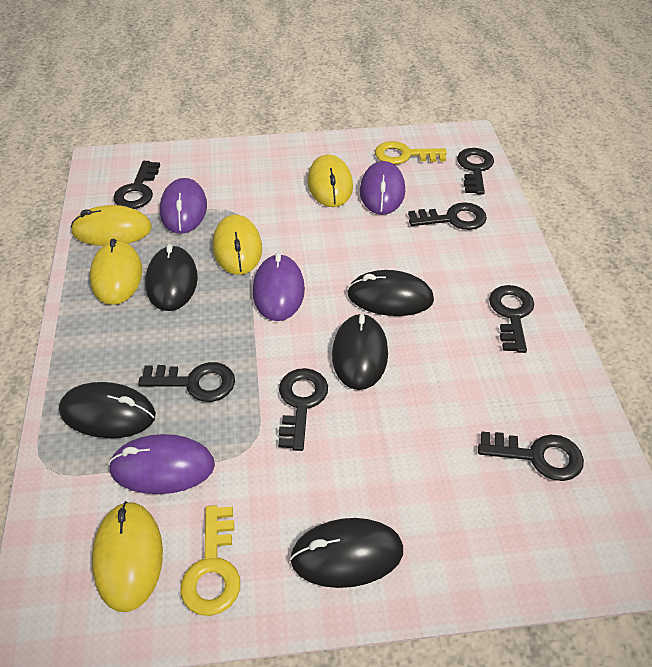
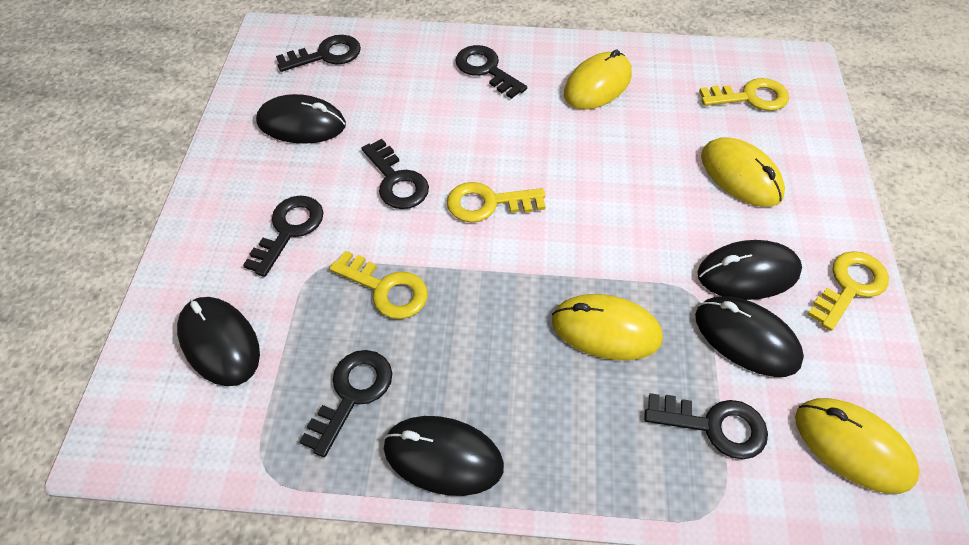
black key: 7 -> 6
purple mouse: 4 -> 0
yellow key: 2 -> 4
yellow mouse: 5 -> 4

